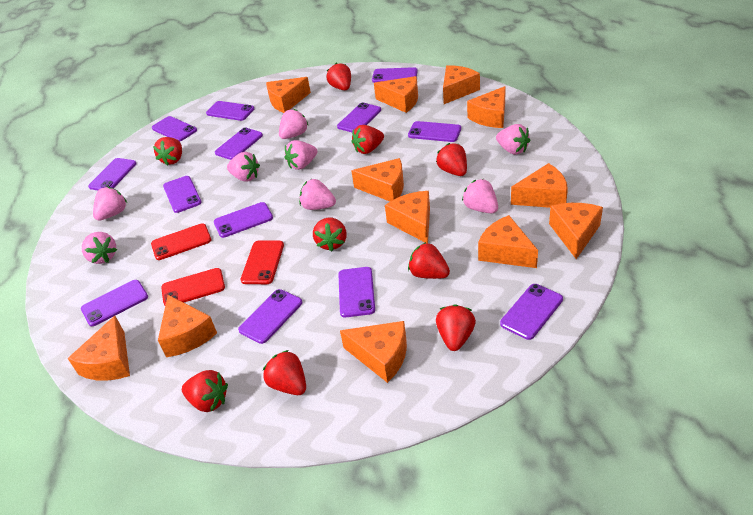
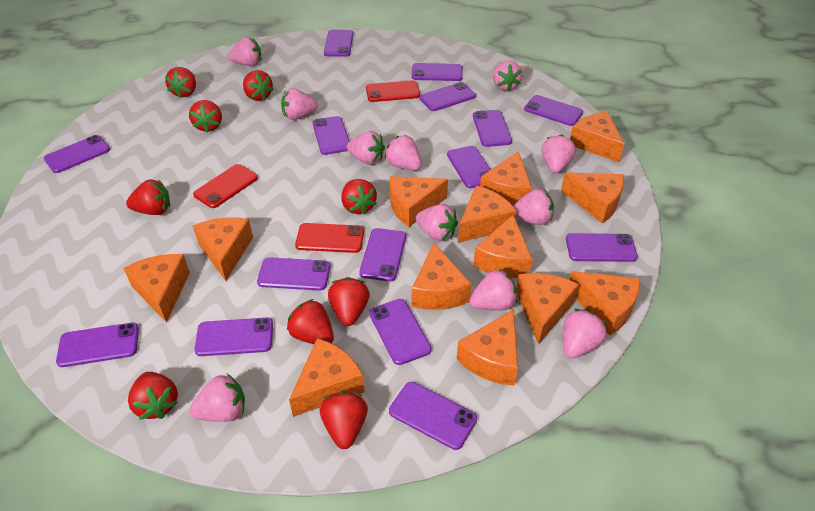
orange cheese: 12 -> 13
pink strawberry: 8 -> 11
purple phone: 13 -> 15

